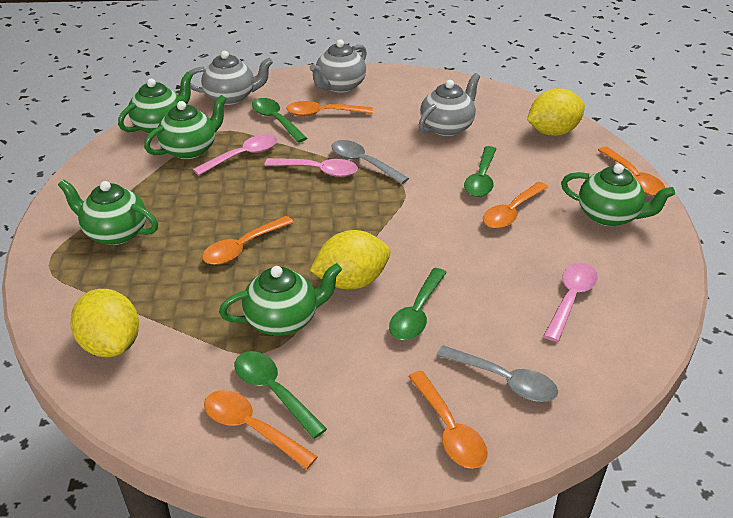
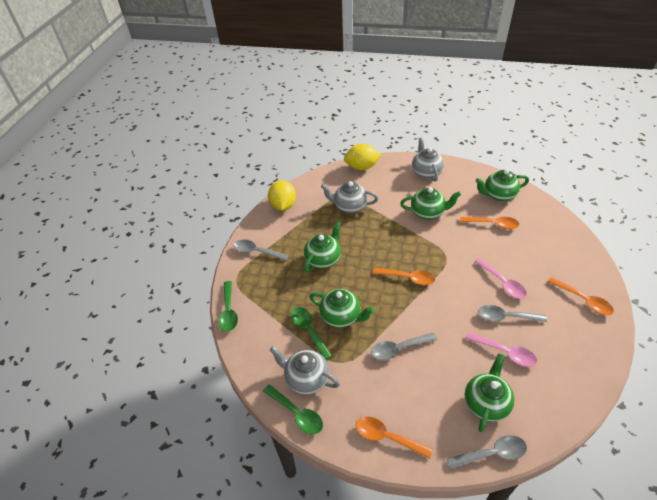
green spoon: 4 -> 3
grey spoon: 2 -> 4
orange spoon: 6 -> 4
pink spoon: 3 -> 2
yellow lemon: 3 -> 2

